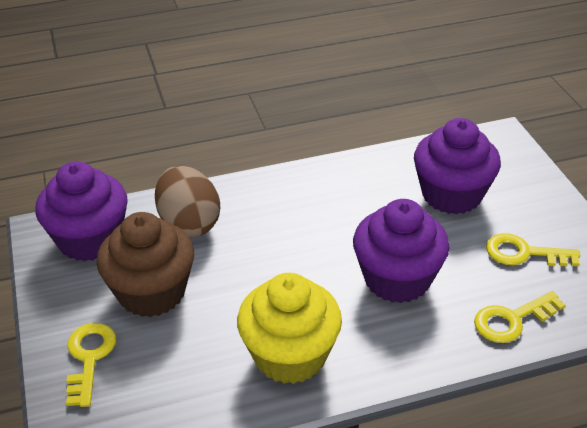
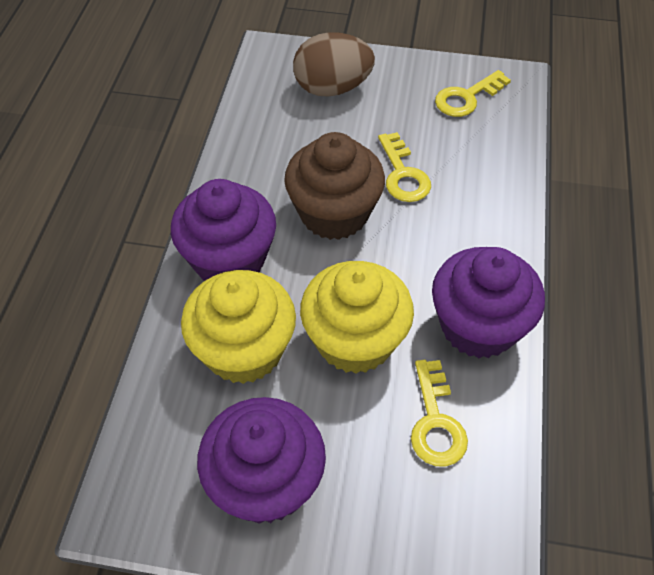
yellow cupcake: 1 -> 2

